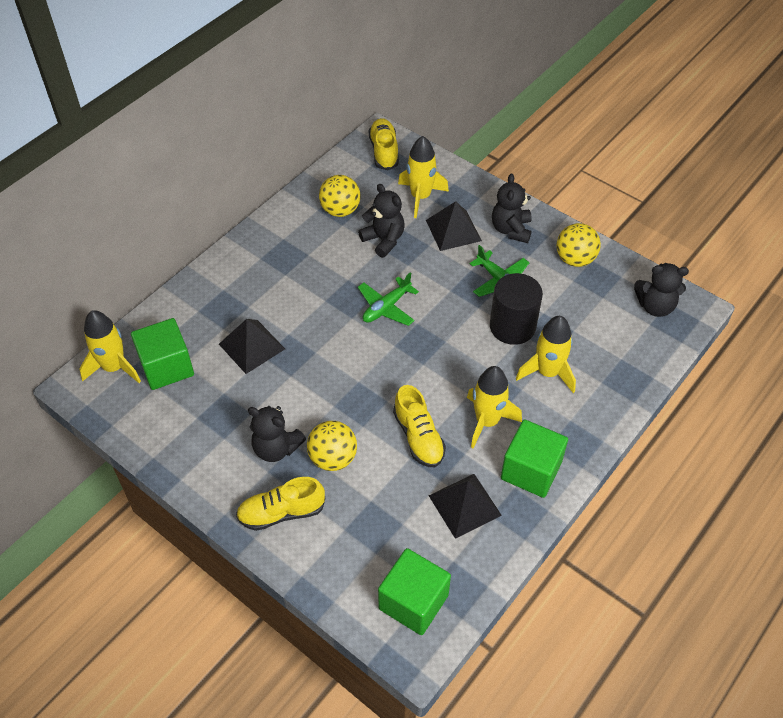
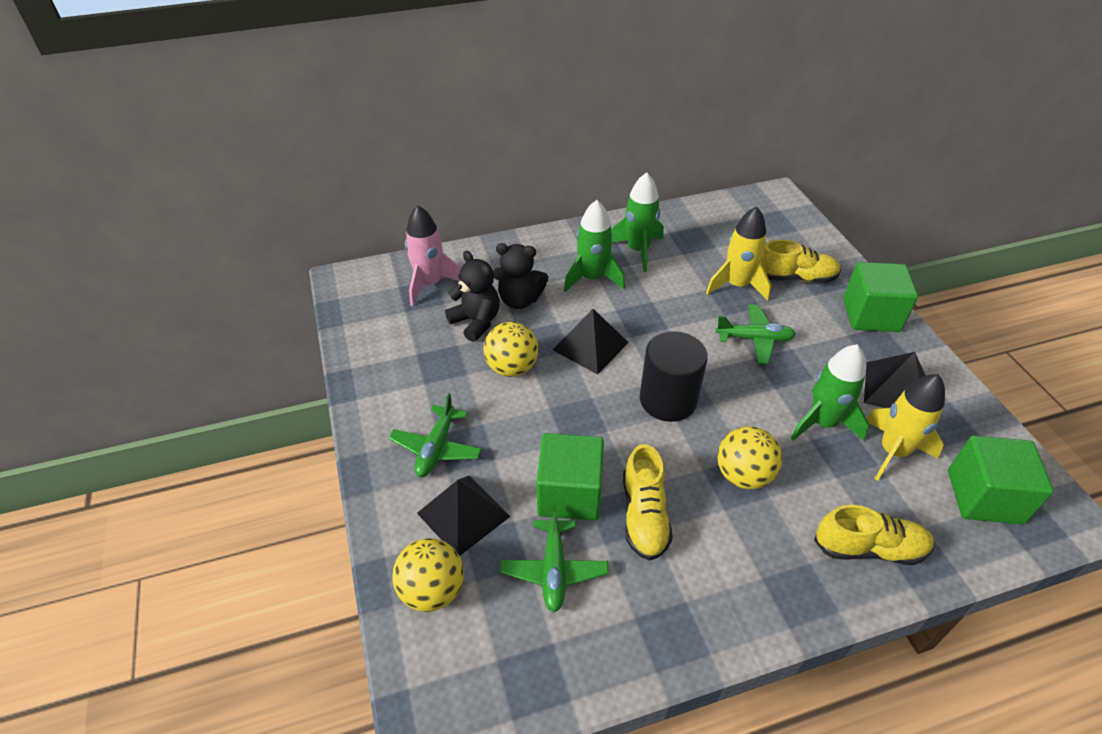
black teddy bear: 4 -> 2
green plane: 2 -> 3
green rocket: 0 -> 3
pink rocket: 0 -> 1
yellow rocket: 4 -> 2

